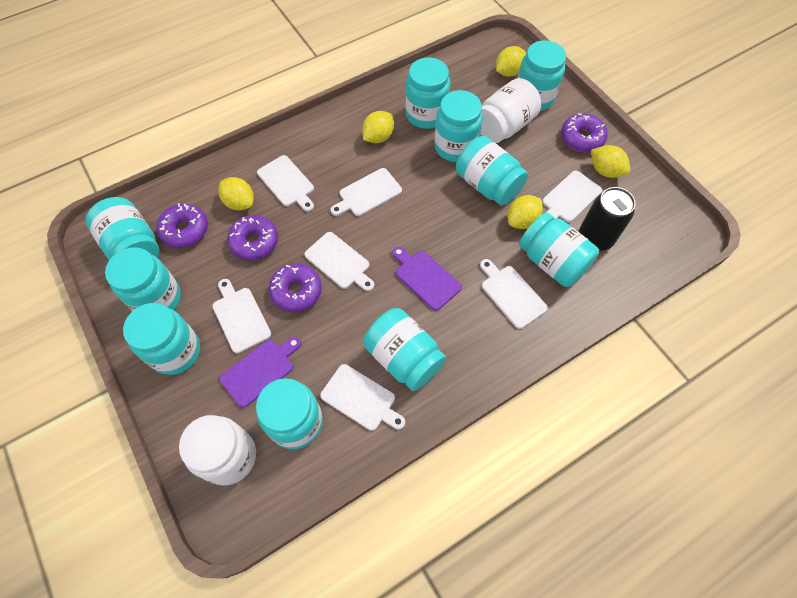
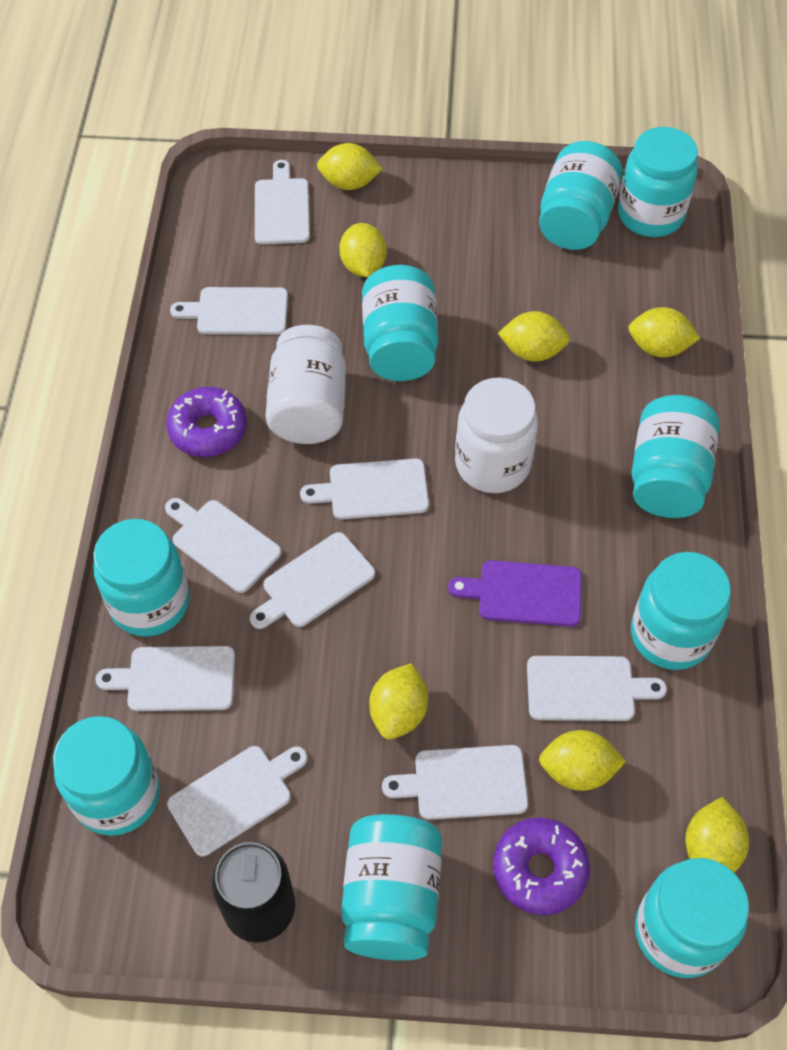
purple cutting board: 2 -> 1
purple donut: 4 -> 2
turquoise jar: 10 -> 9
white cutting board: 7 -> 9
yellow lemon: 5 -> 7

